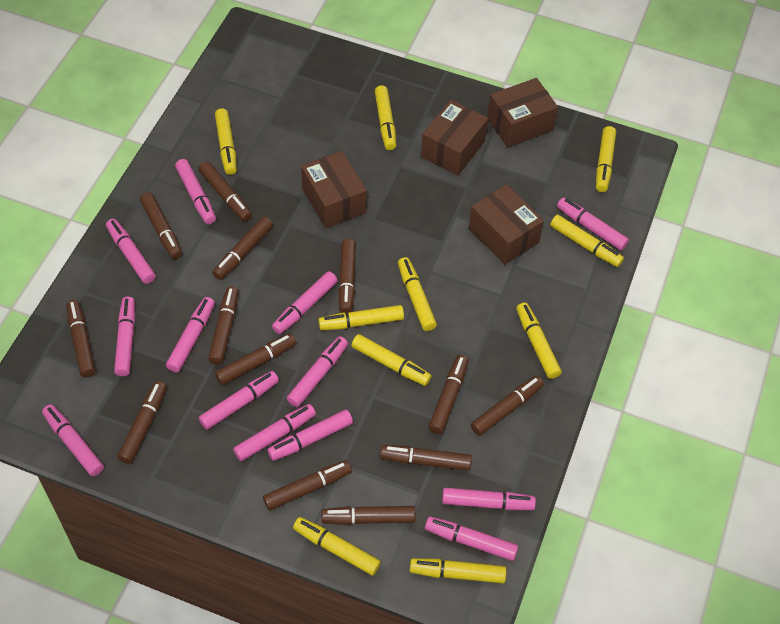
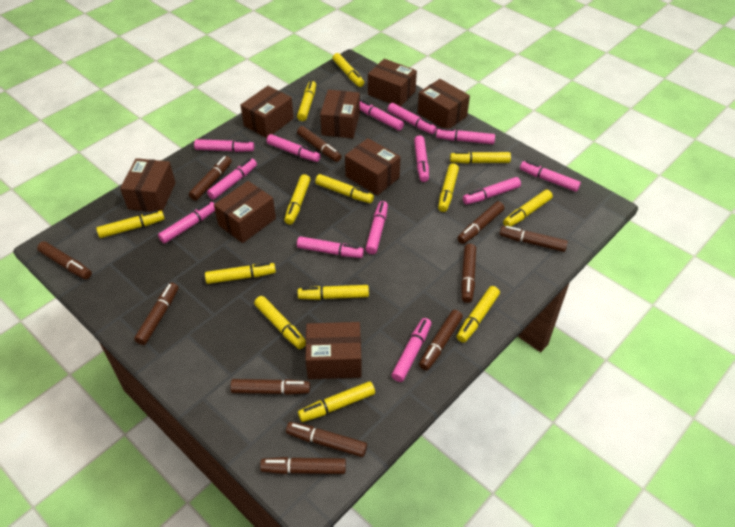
brown box: 4 -> 8
brown marker: 13 -> 11
yellow marker: 10 -> 13

